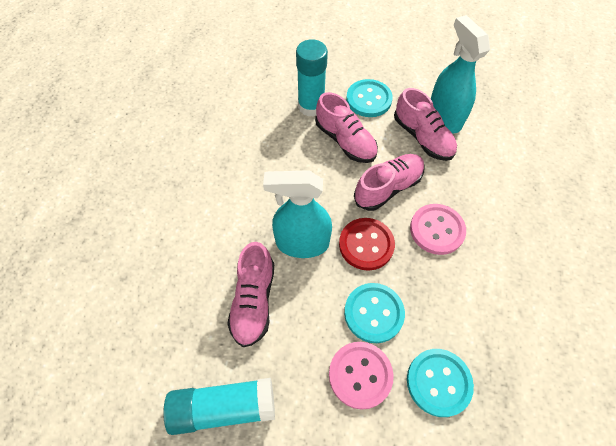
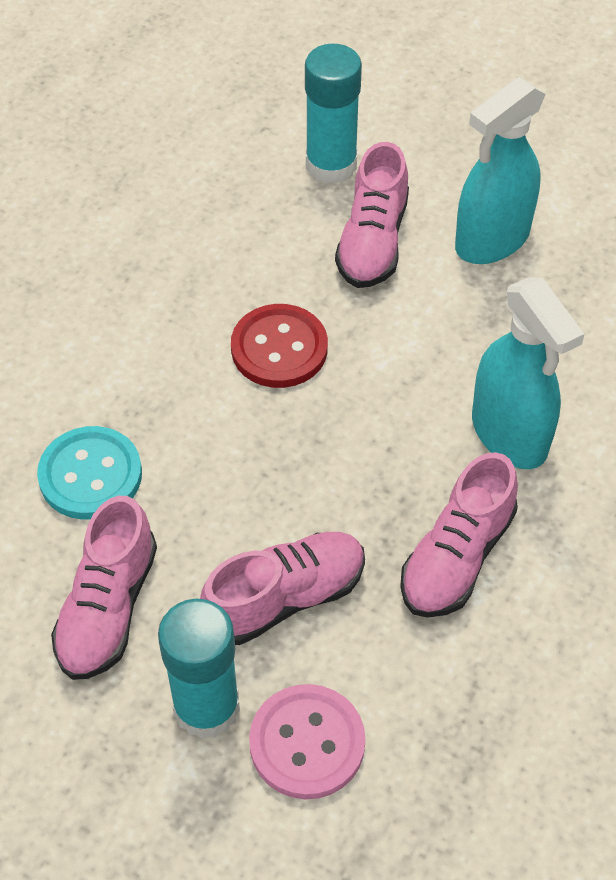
pink button: 2 -> 1
turquoise button: 3 -> 1

